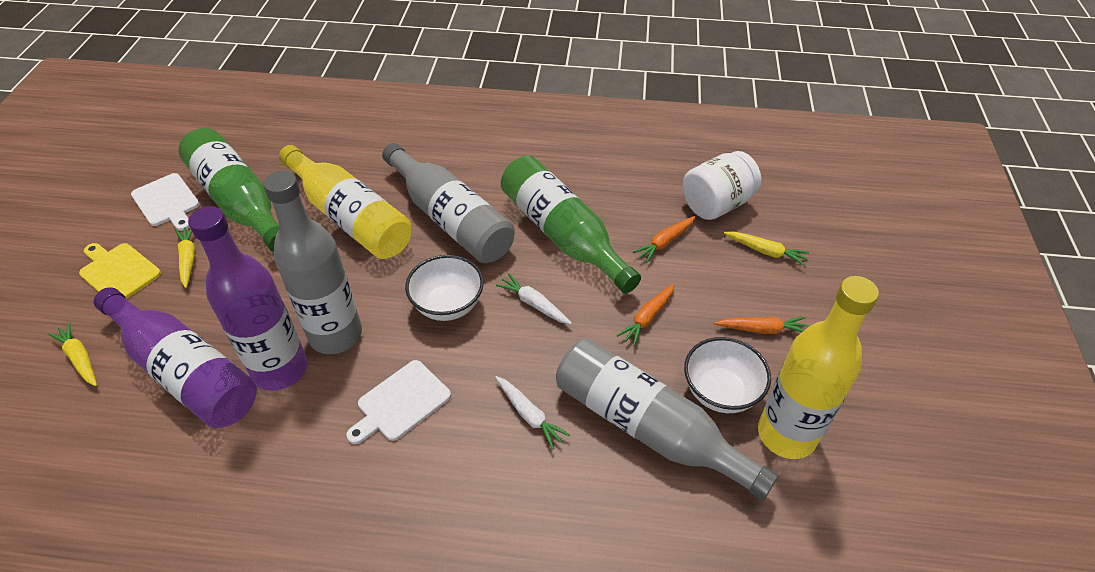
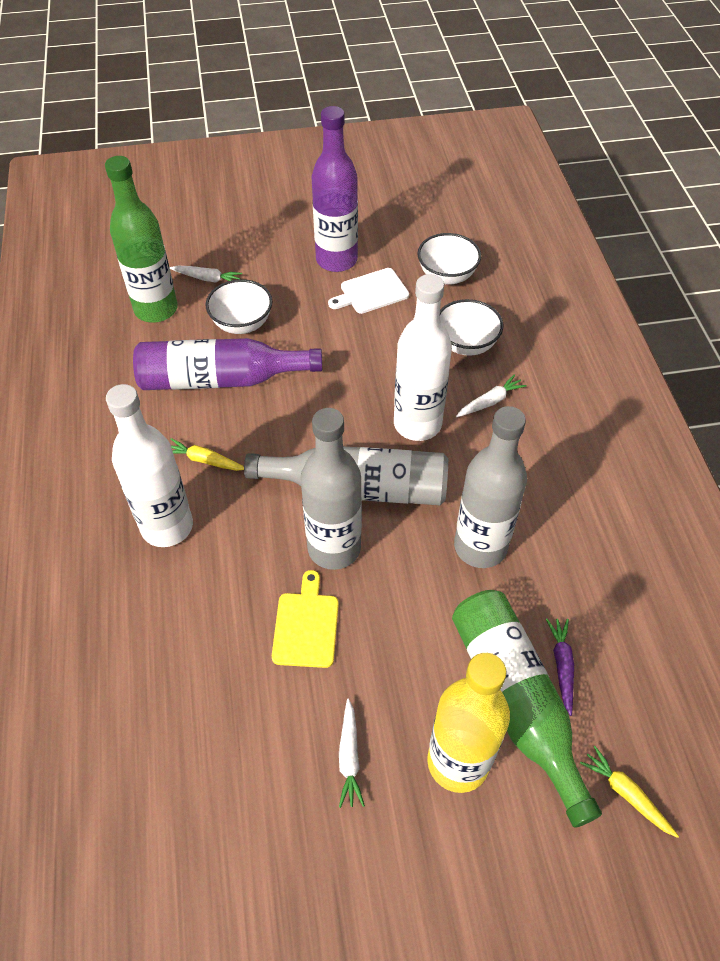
orange carrot: 3 -> 0
purple carrot: 0 -> 1
white bottle: 0 -> 2
white bowl: 2 -> 3
white carrot: 2 -> 3
white cutting board: 2 -> 1
white jar: 1 -> 0
yellow bottle: 2 -> 1
yellow carrot: 3 -> 2

